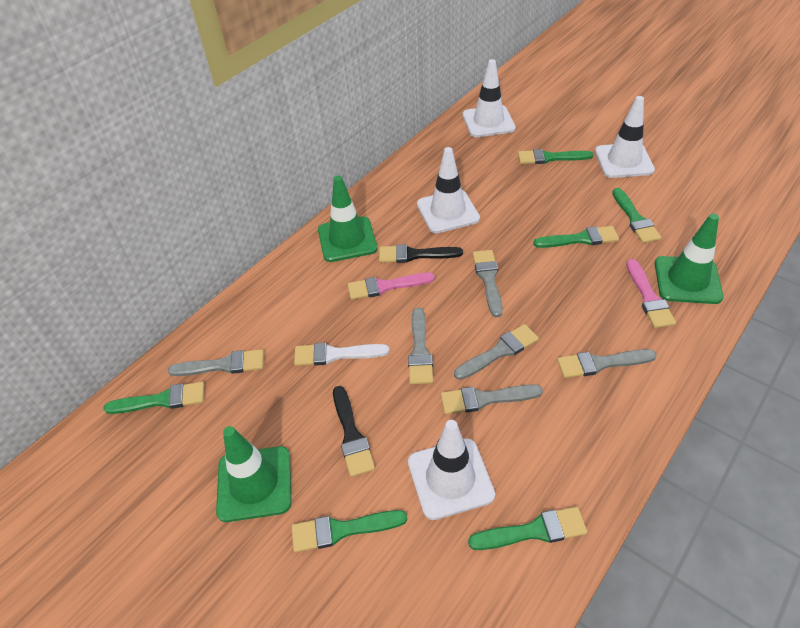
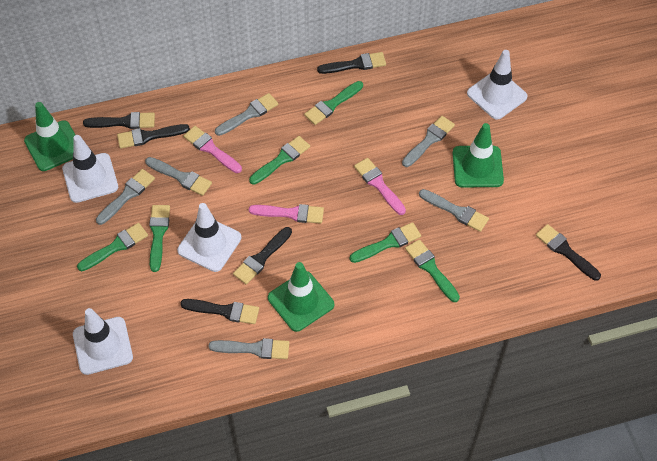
black brush: 2 -> 6
pink brush: 2 -> 3
white brush: 1 -> 0

